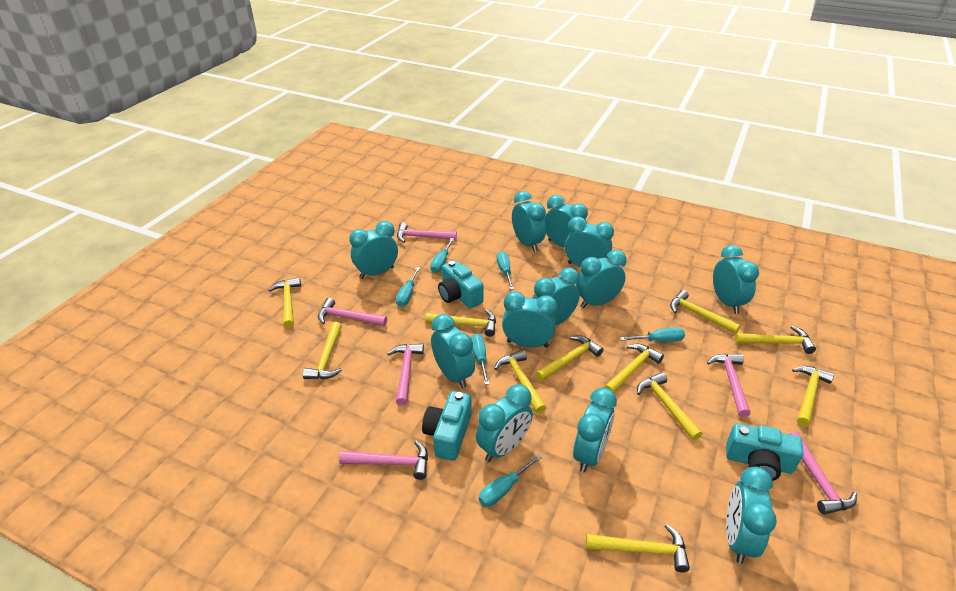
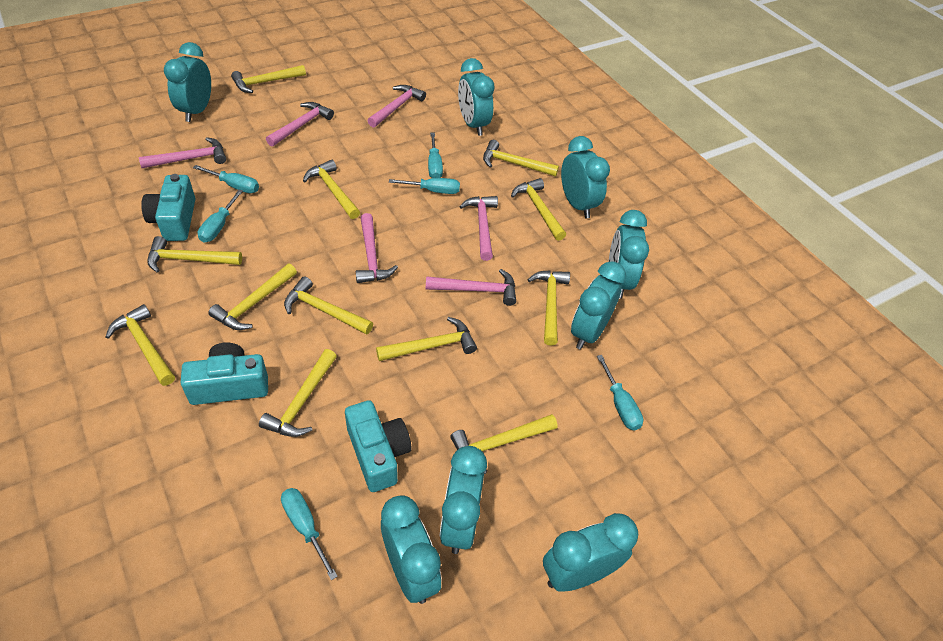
turquoise clock: 12 -> 8
yellow hammer: 11 -> 12

